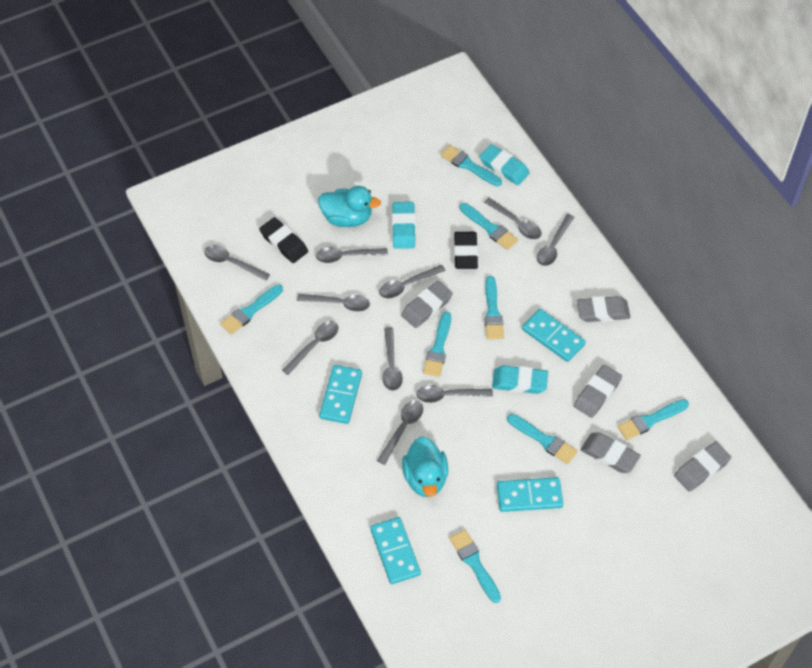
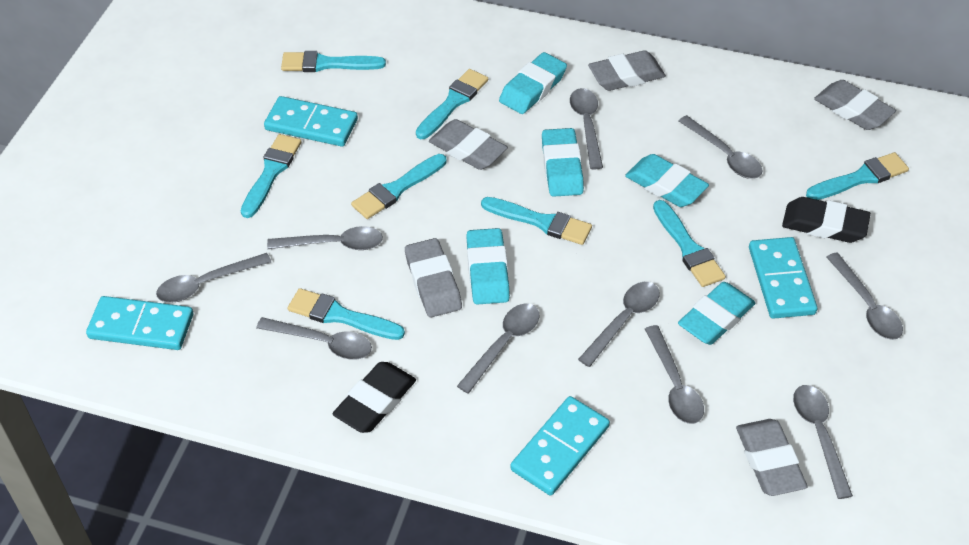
turquoise duck: 2 -> 0
turquoise eraser: 3 -> 5

